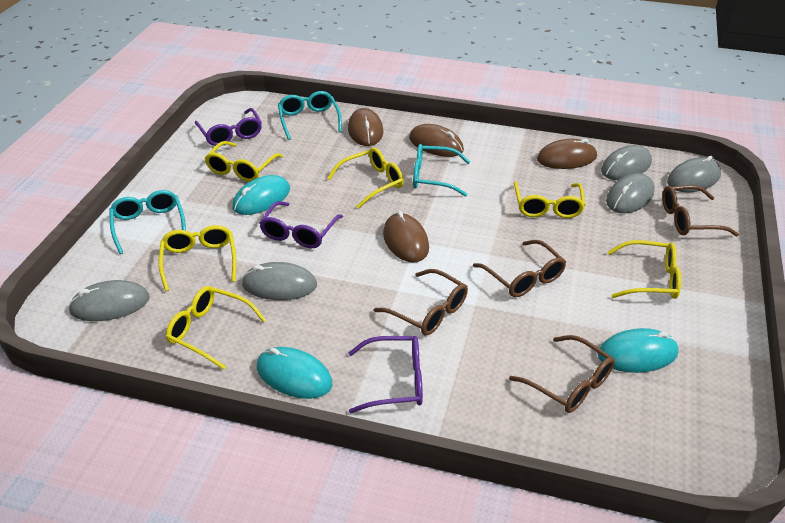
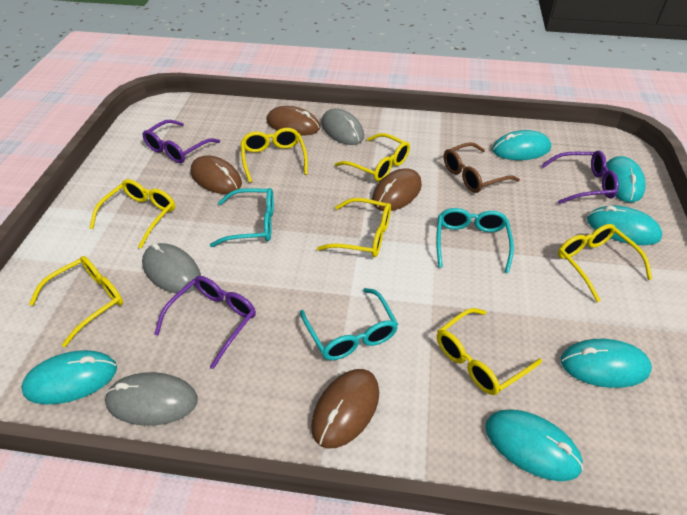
brown glasses: 4 -> 1
grey mouse: 5 -> 3
turquoise mouse: 3 -> 6
yellow glasses: 6 -> 7

